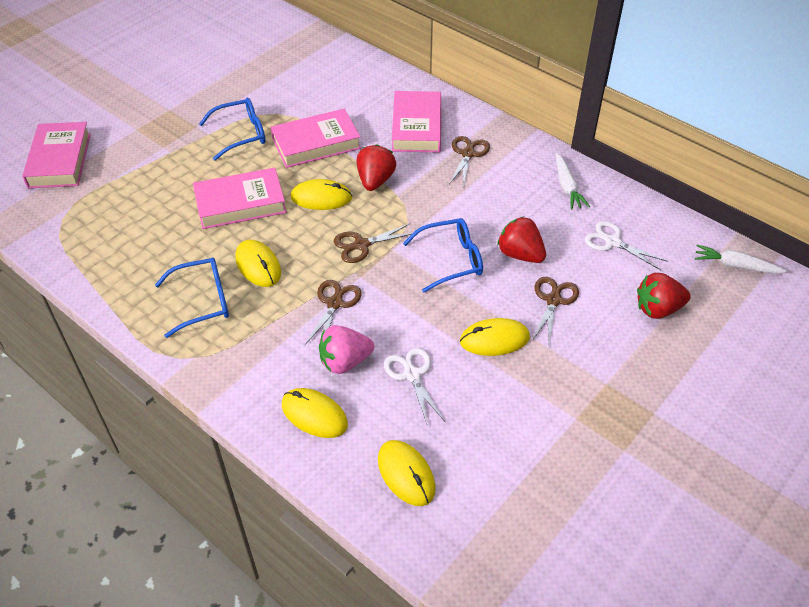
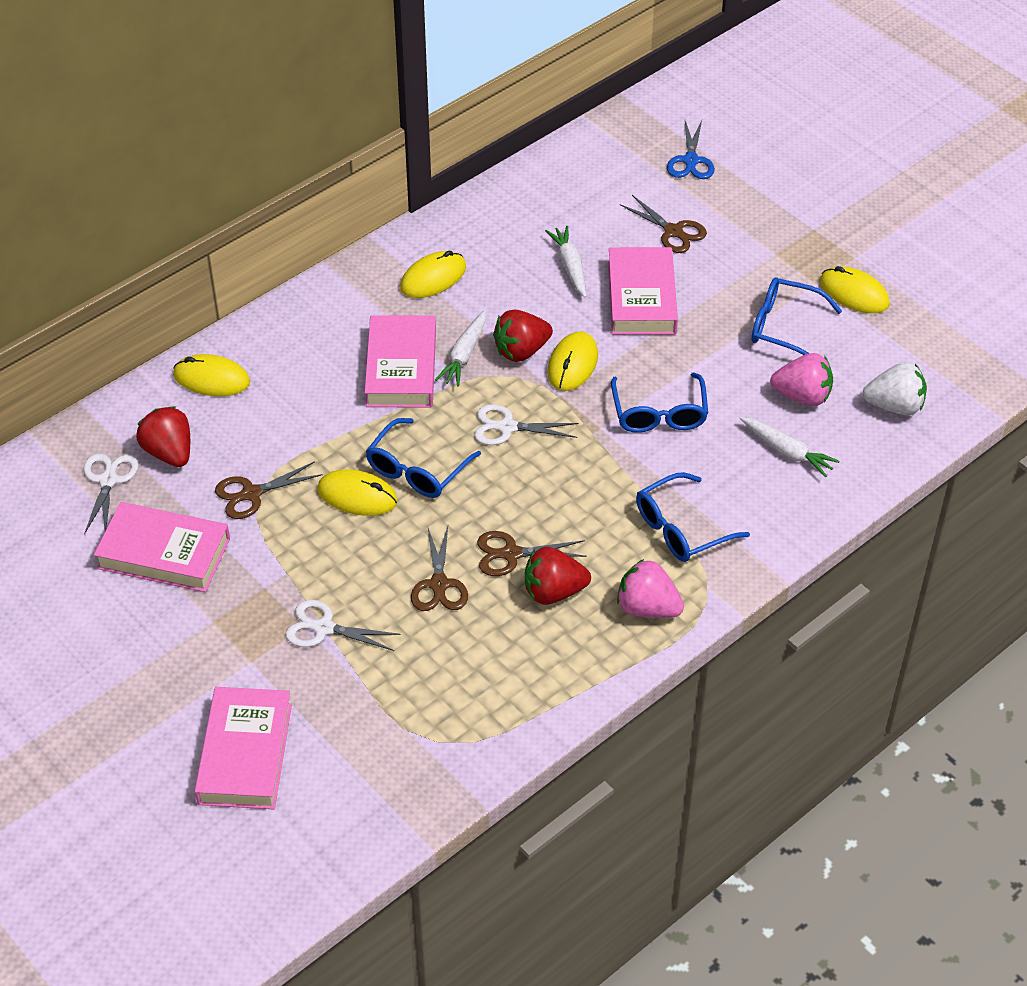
blue glasses: 3 -> 4
blue scissors: 0 -> 1
pink strawberry: 1 -> 2
white carrot: 2 -> 3
white scissors: 2 -> 3
white strawberry: 0 -> 1

